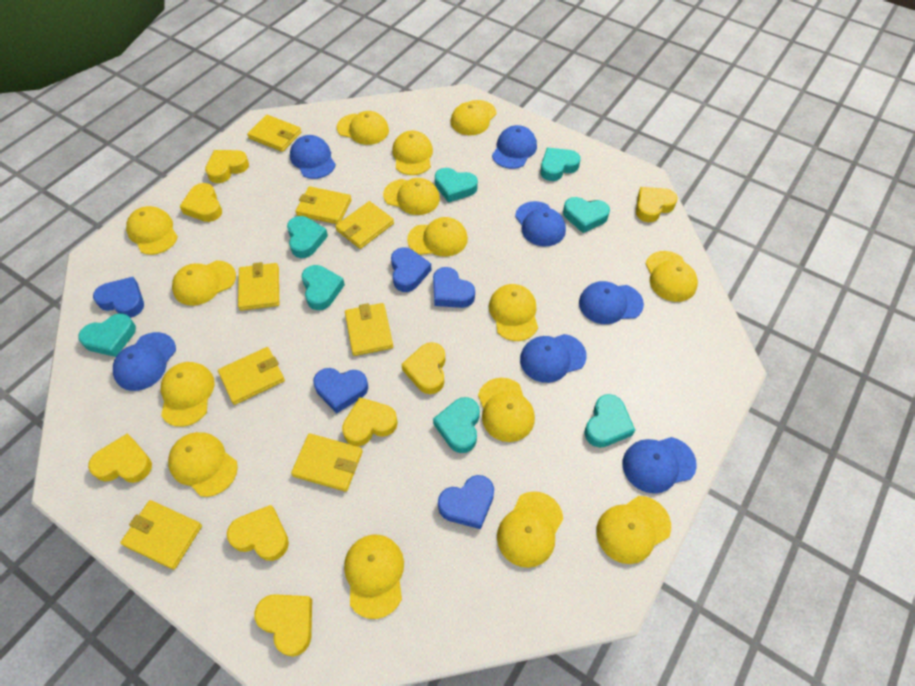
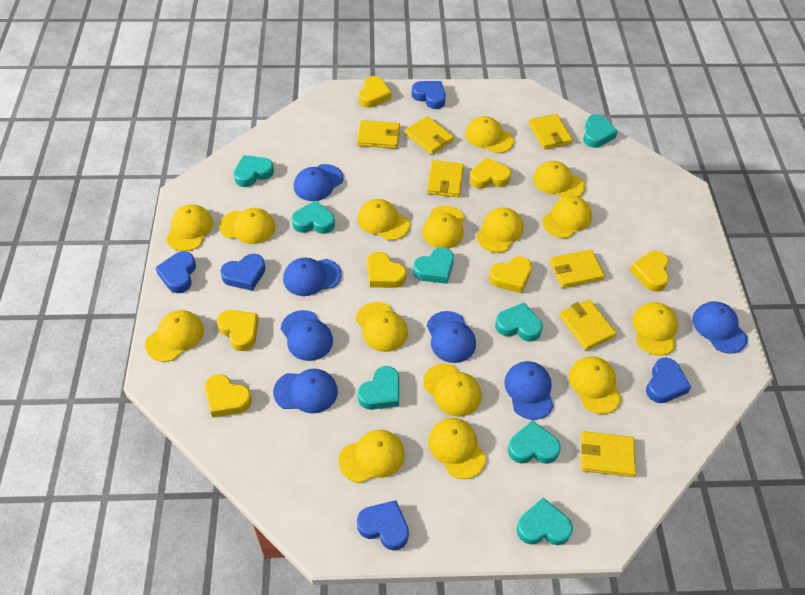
yellow heart: 8 -> 7
yellow wallet: 8 -> 7

